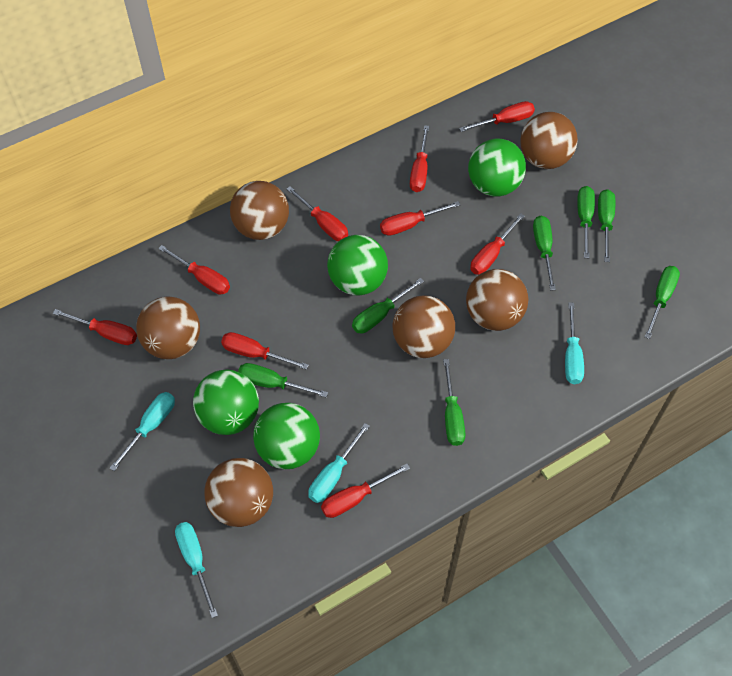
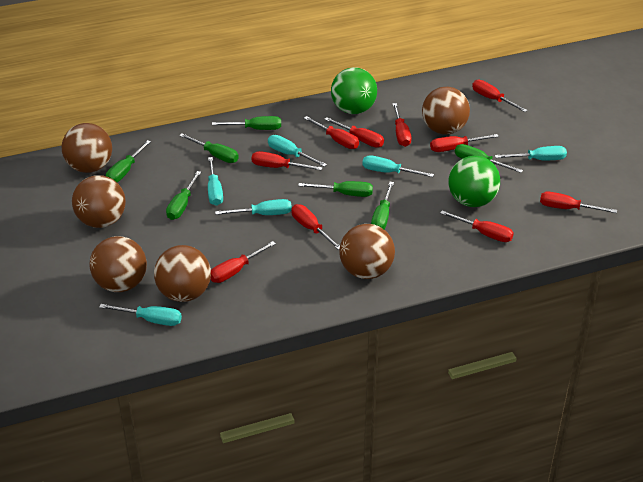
green ball: 4 -> 2
red screwdriver: 9 -> 10
turquoise screwdriver: 4 -> 6

